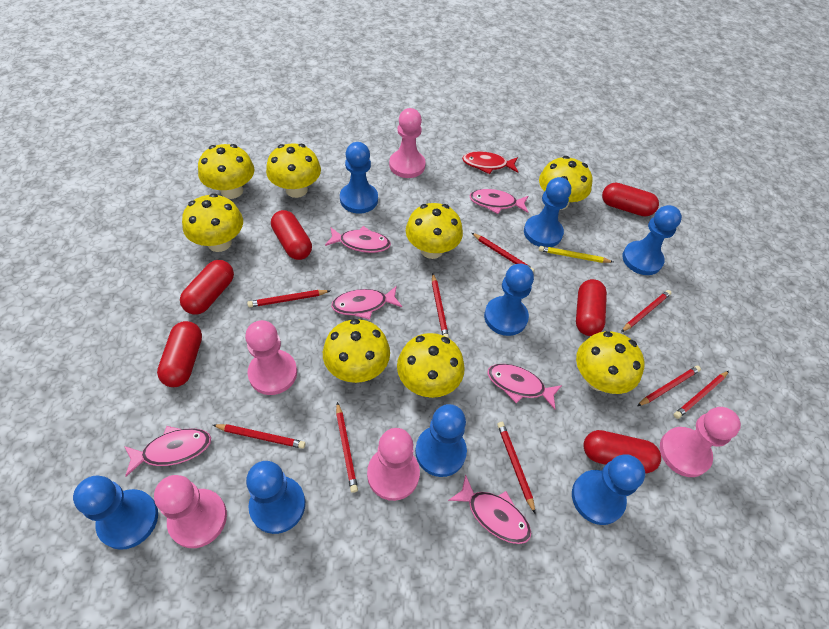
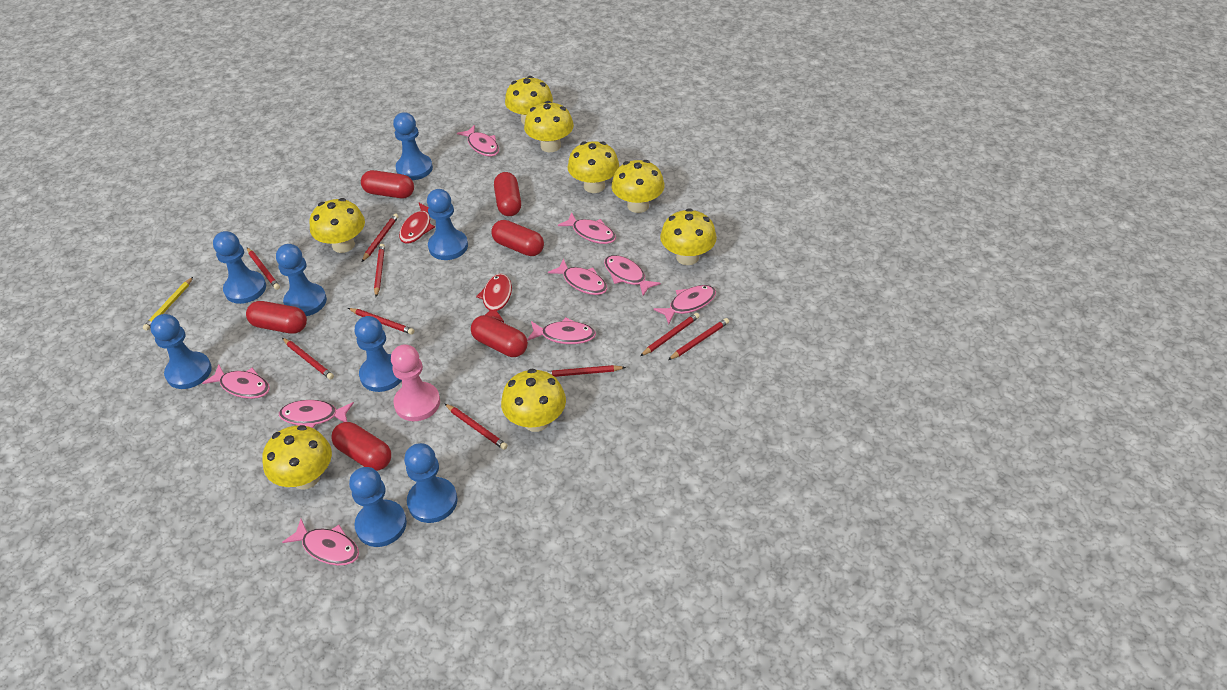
pink fish: 6 -> 9
pink pawn: 5 -> 1
red fish: 1 -> 2

